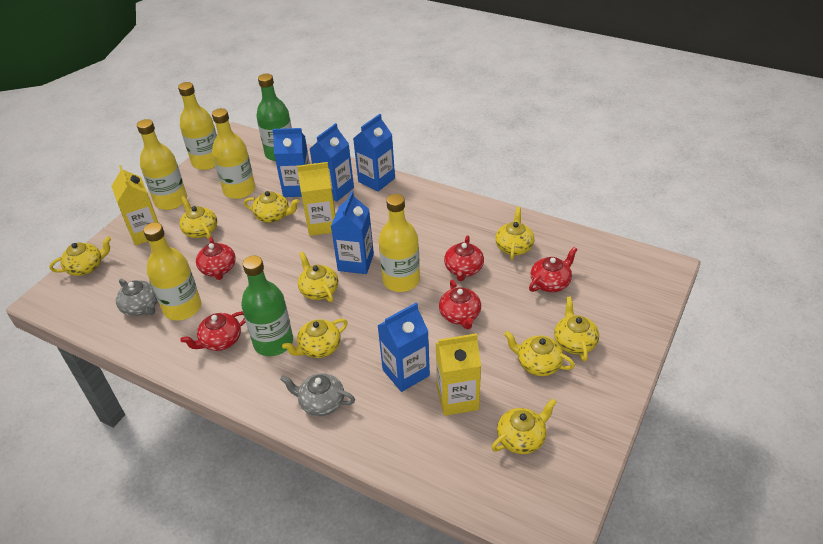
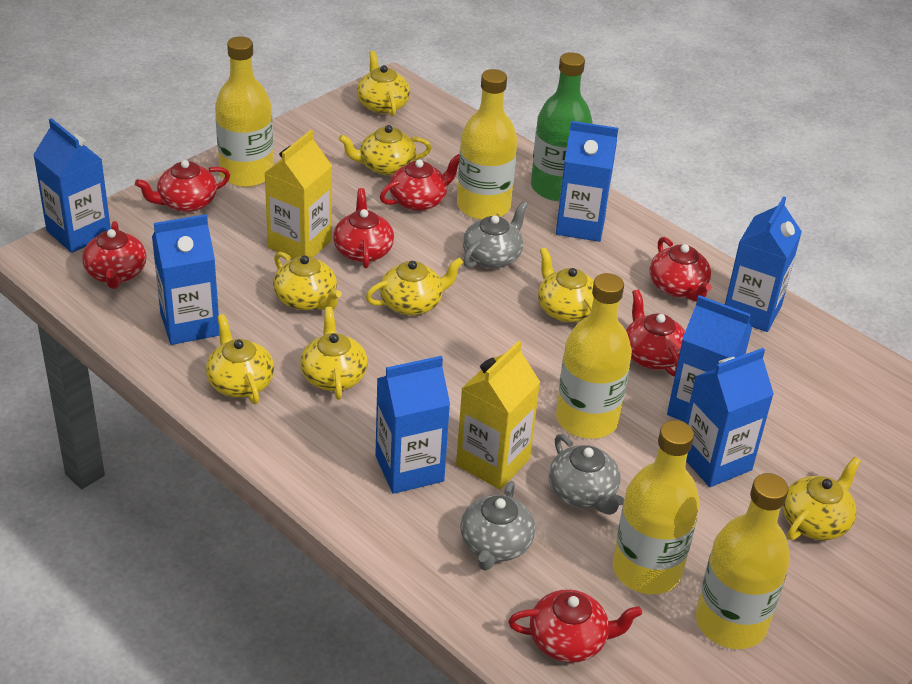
blue carton: 5 -> 7
green bottle: 2 -> 1
grey teapot: 2 -> 3
red teapot: 5 -> 7
yellow carton: 3 -> 2
yellow teapot: 9 -> 8

